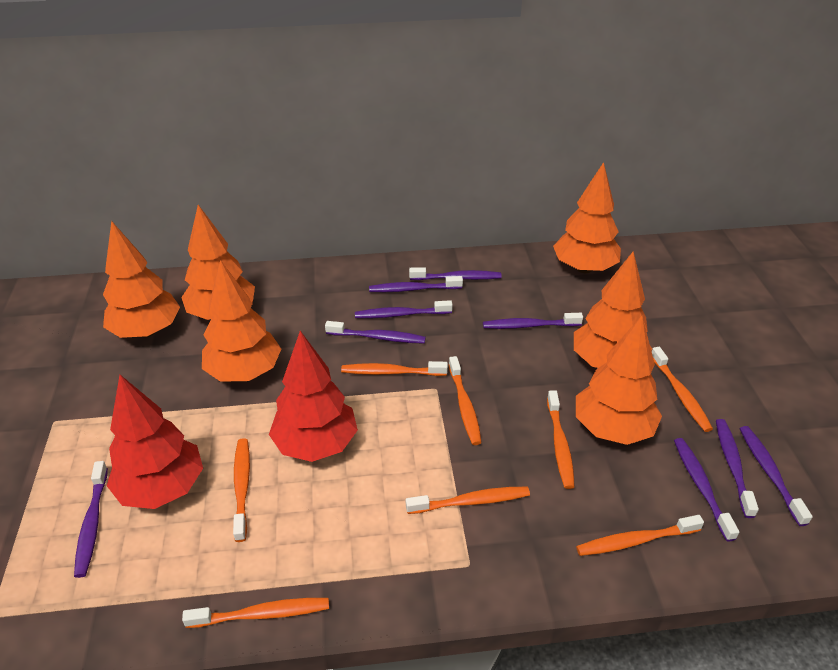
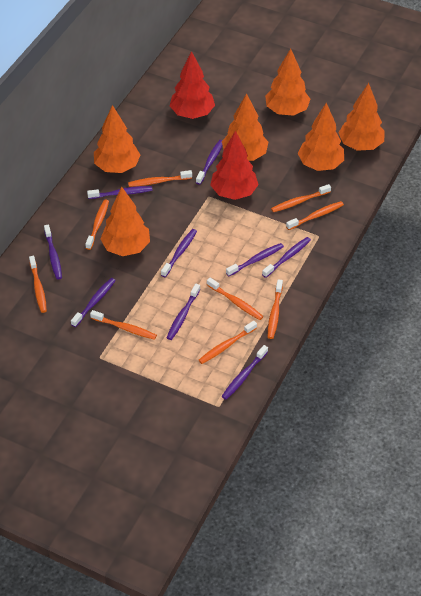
orange toothbrush: 8 -> 9

